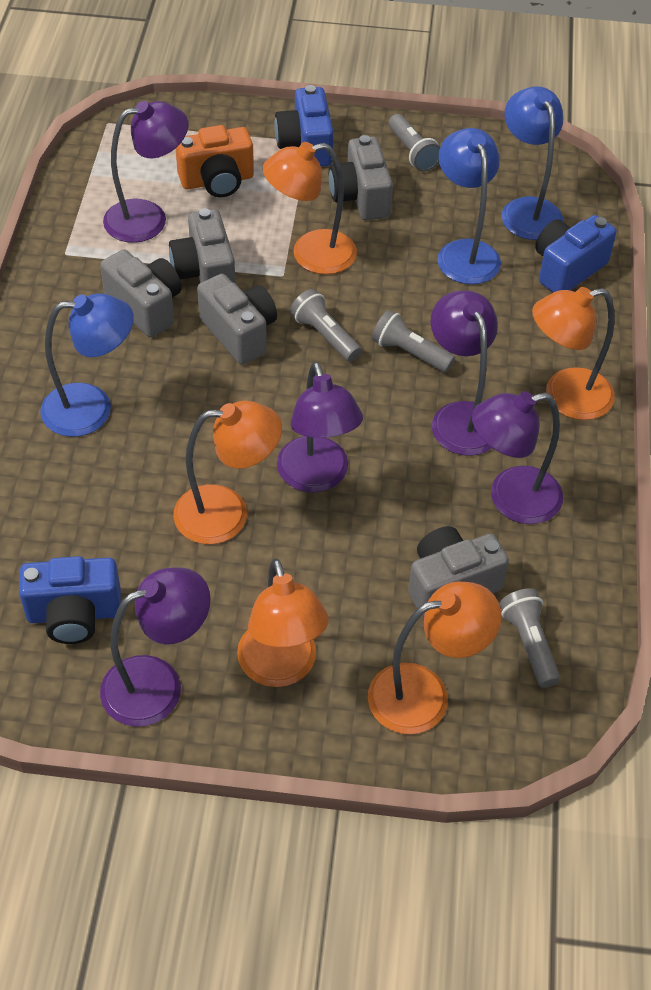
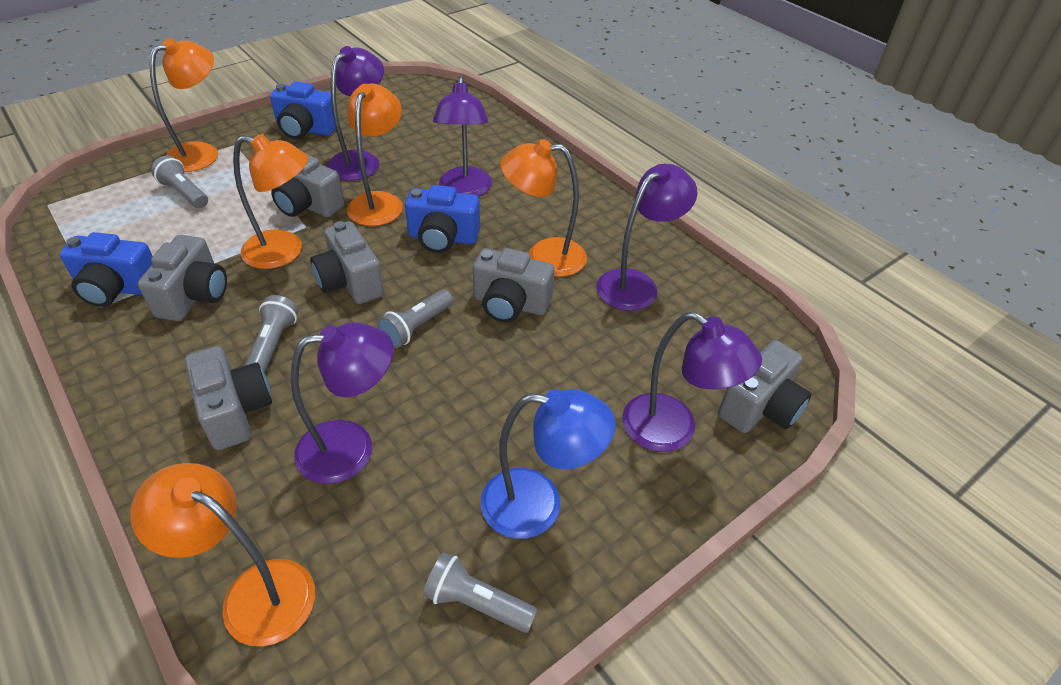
blue lamp: 3 -> 1
grey camera: 5 -> 6
orange camera: 1 -> 0

